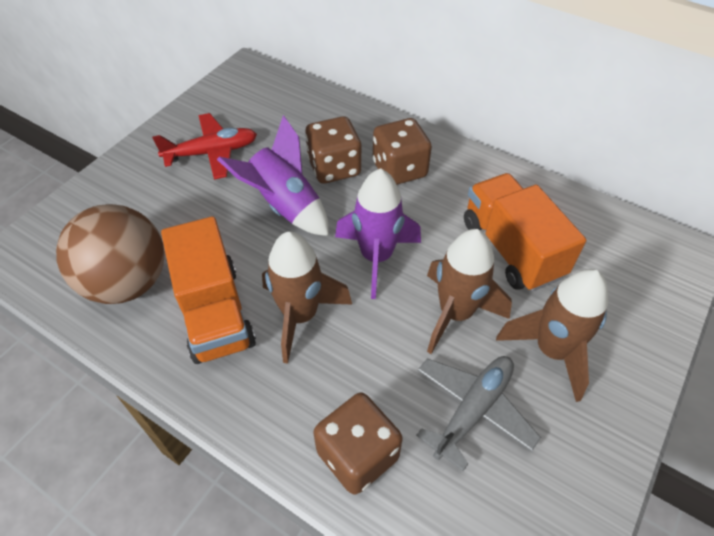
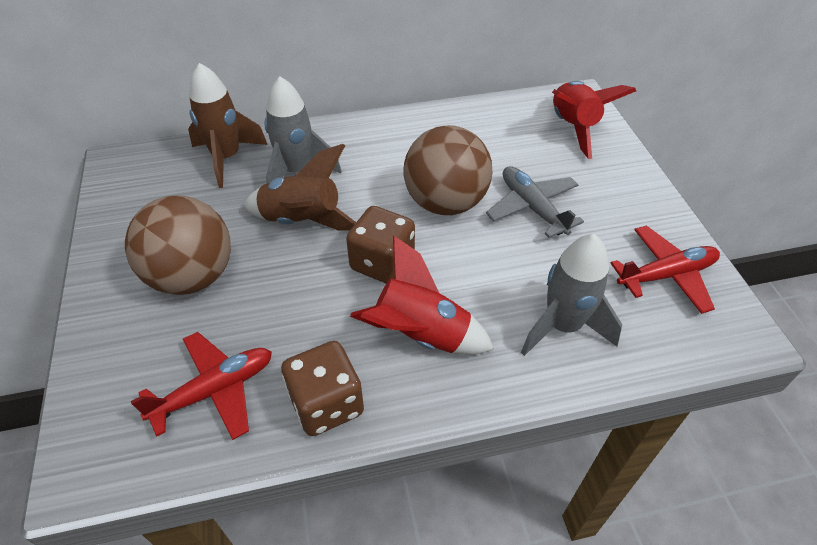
brown ball: 1 -> 2
brown dice: 3 -> 2
brown rocket: 3 -> 2
grey rocket: 0 -> 2
orange truck: 2 -> 0
purple rocket: 2 -> 0
red plane: 1 -> 2
red rocket: 0 -> 2

